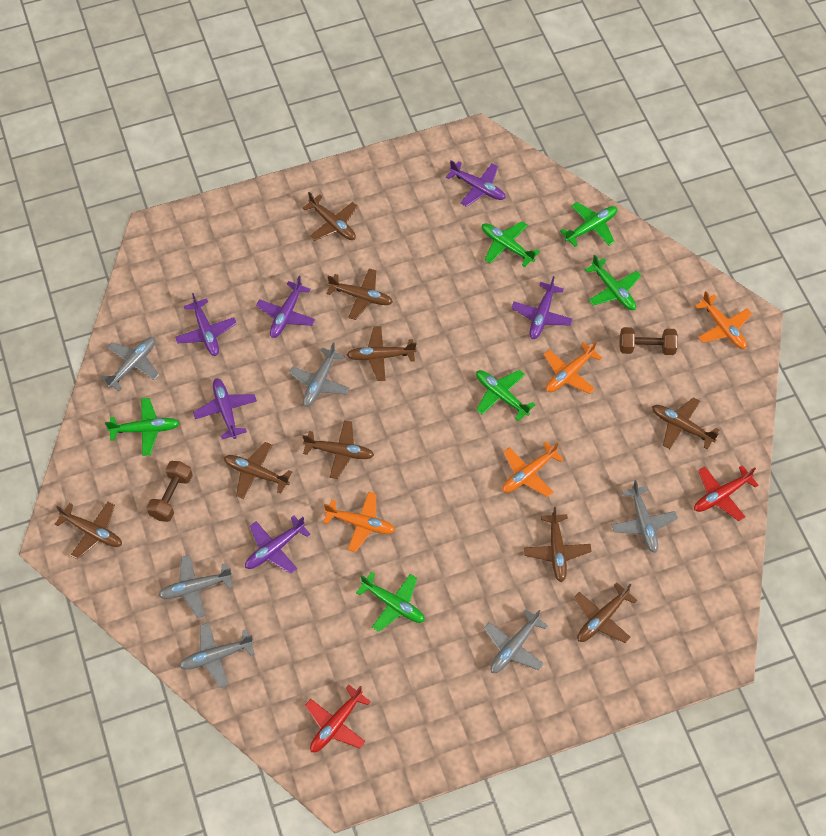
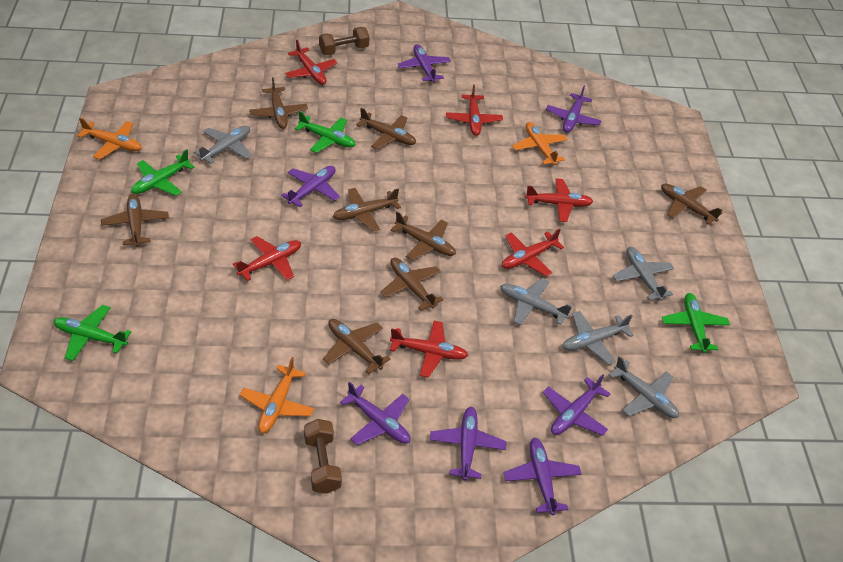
brown plane: 9 -> 8
green plane: 6 -> 4
grey plane: 6 -> 5
orange plane: 4 -> 3
purple plane: 6 -> 7
red plane: 2 -> 6

